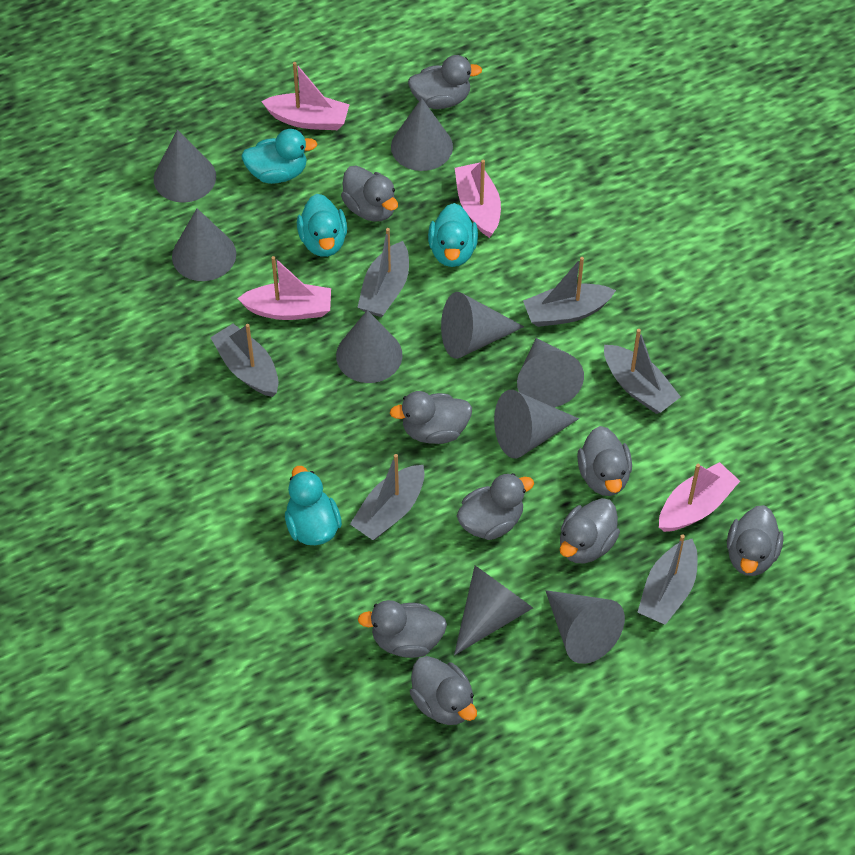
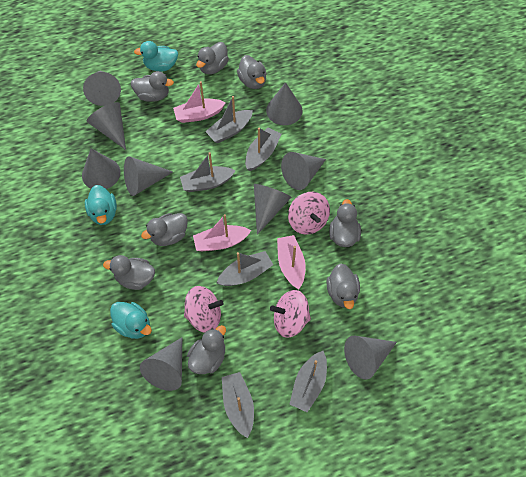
grey duck: 9 -> 8
pink boat: 4 -> 3
pink spinning top: 0 -> 3
turquoise duck: 4 -> 3

